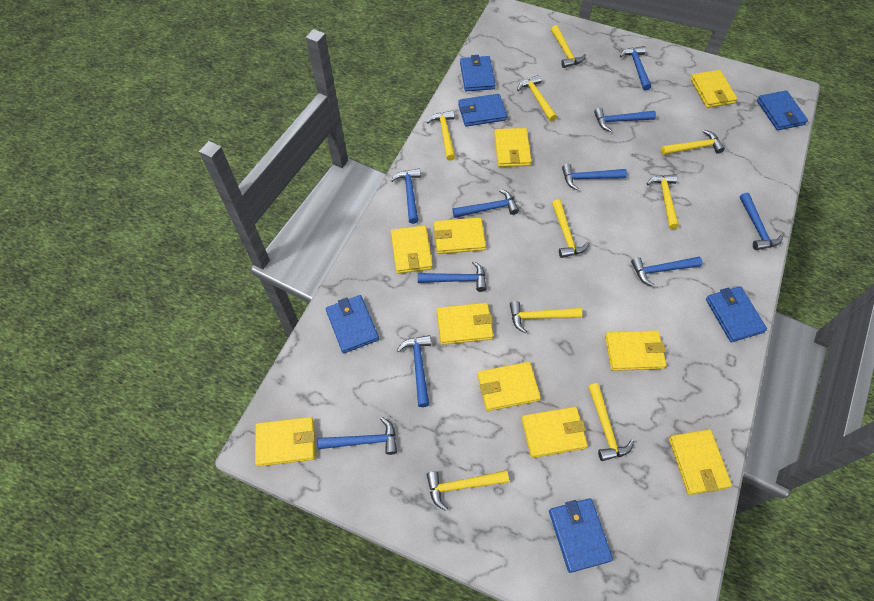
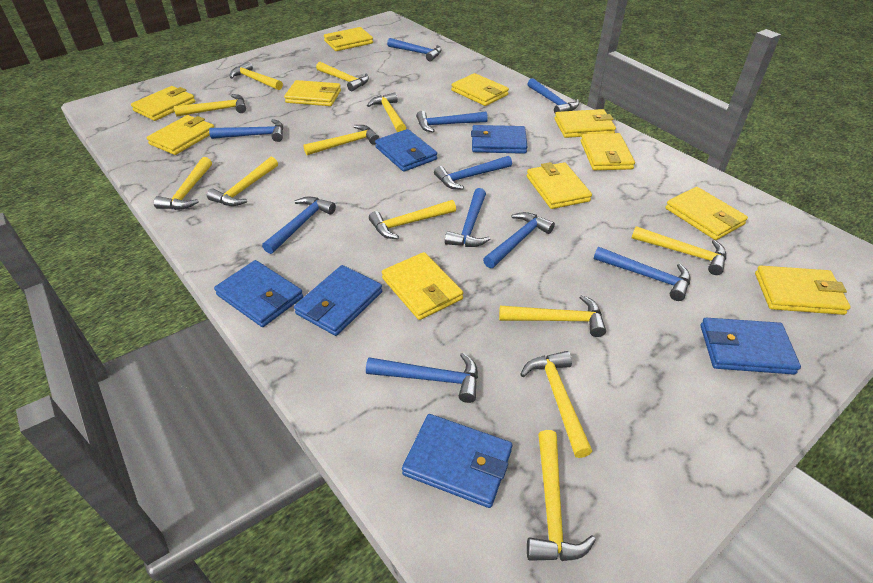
yellow hammer: 9 -> 12
yellow wallet: 10 -> 11

